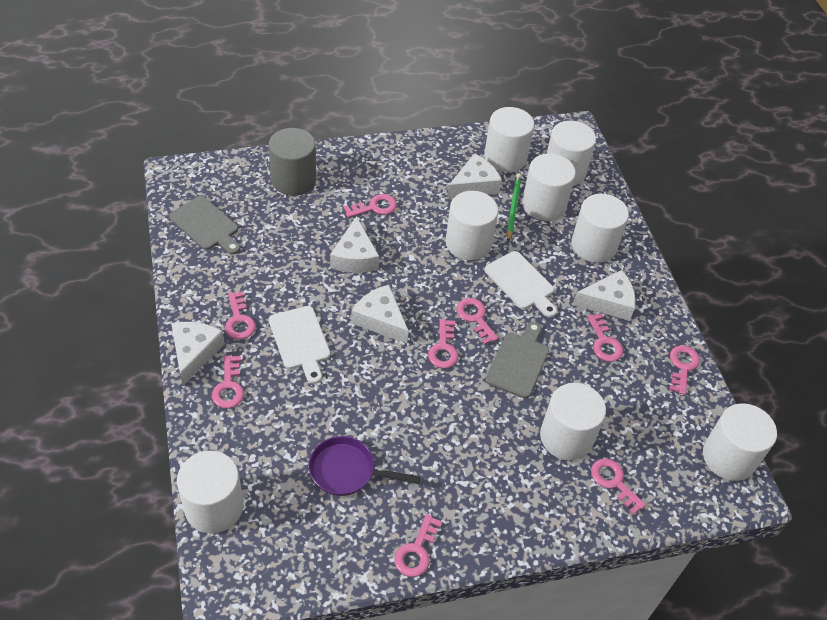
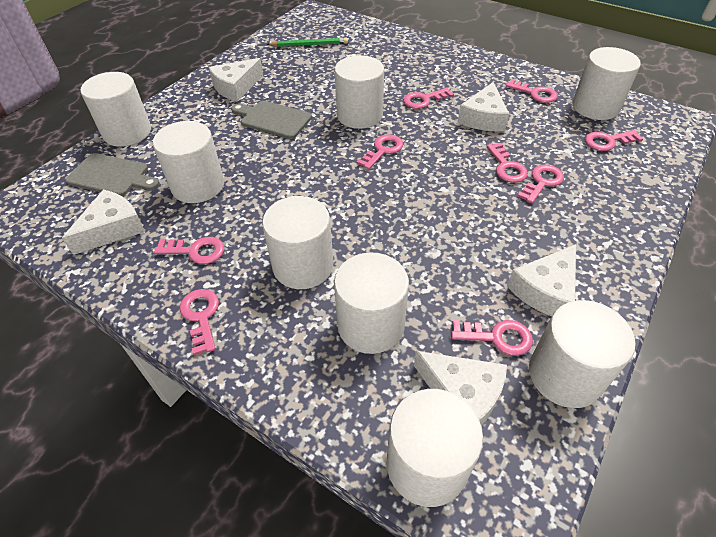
grey cylinder: 1 -> 0
purple pan: 1 -> 0
white cutting board: 2 -> 0

